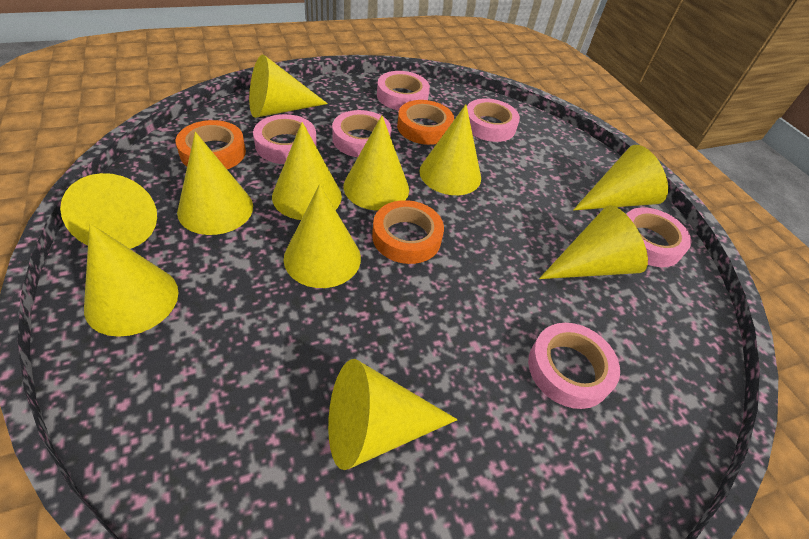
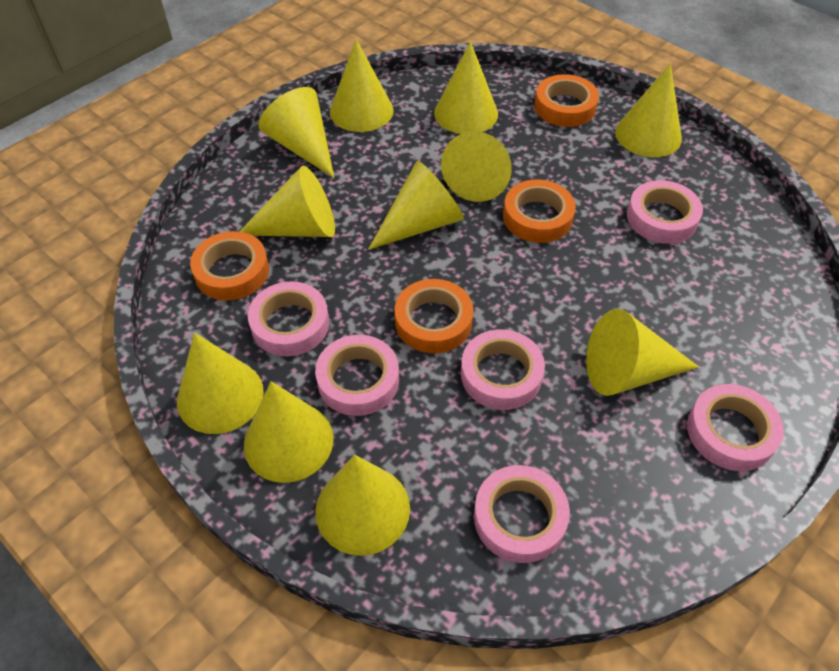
orange tape: 3 -> 4

